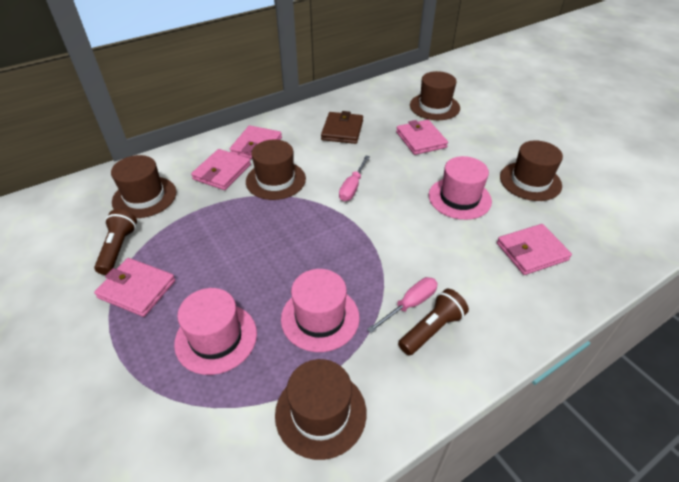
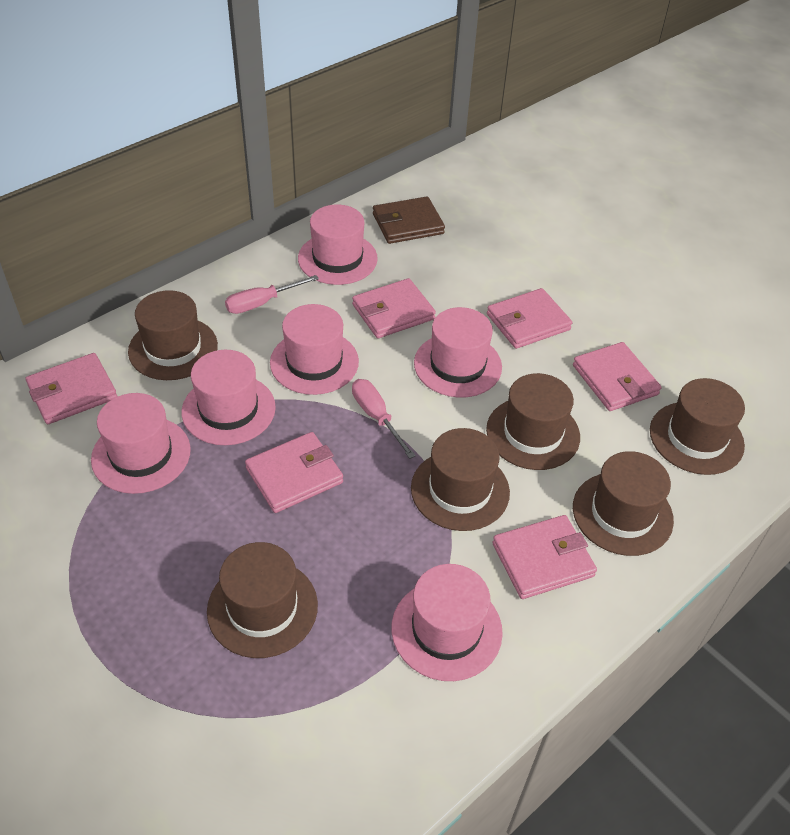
brown flashlight: 2 -> 0
brown hat: 5 -> 6
pink hat: 3 -> 6
pink wallet: 5 -> 6

